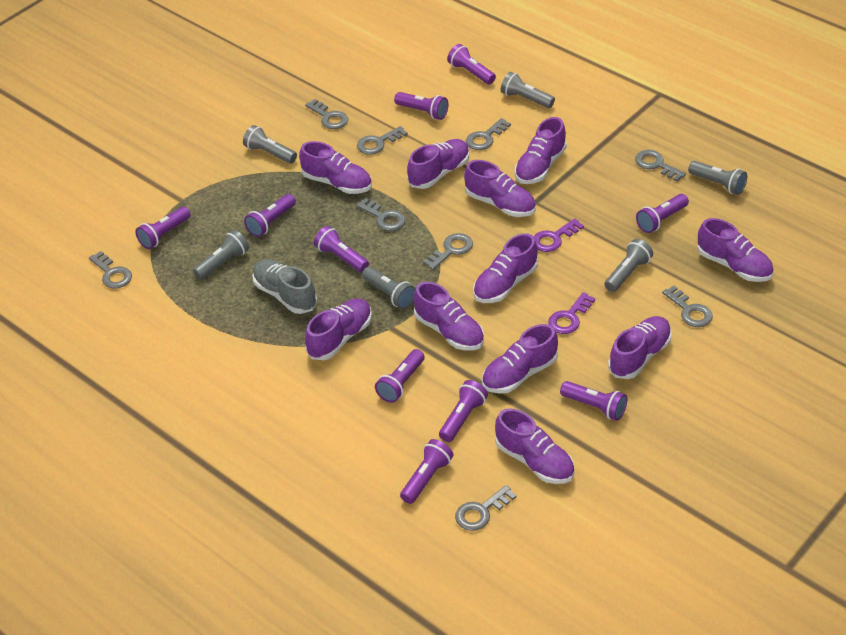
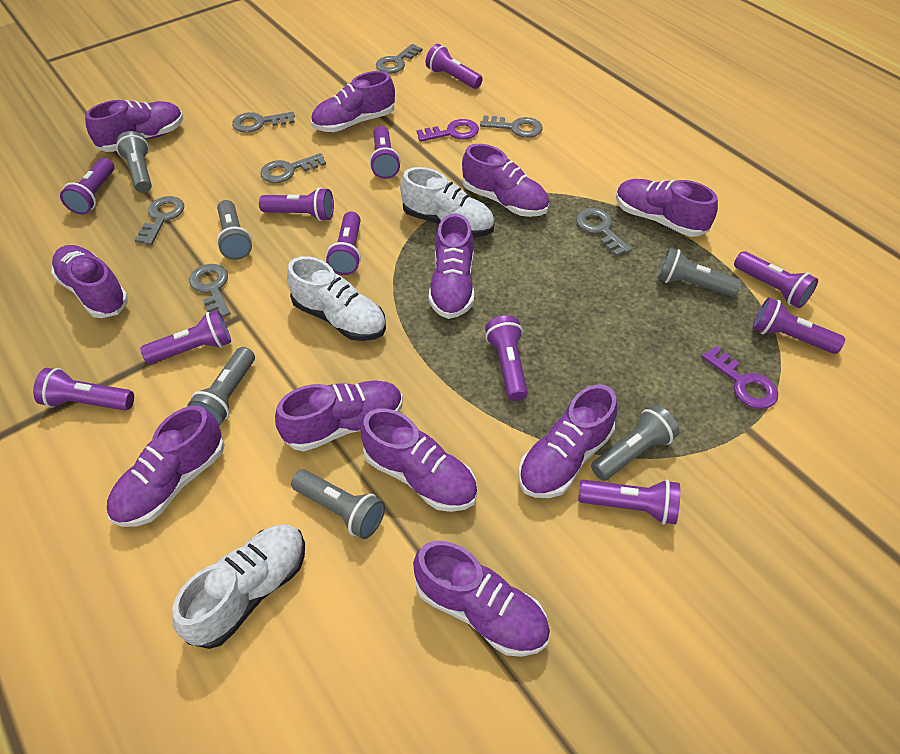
grey key: 9 -> 7
grey shoe: 1 -> 0
purple flashlight: 10 -> 11
white shoe: 0 -> 3

